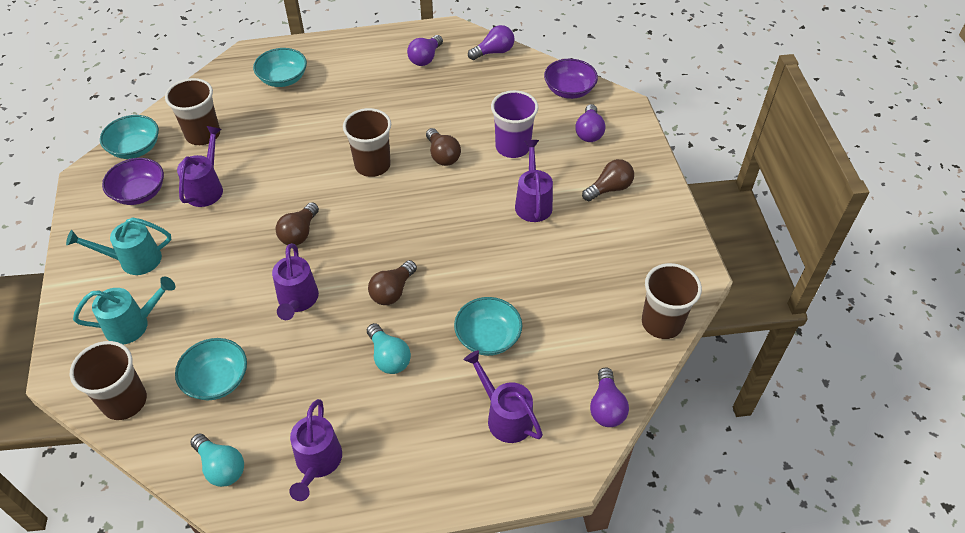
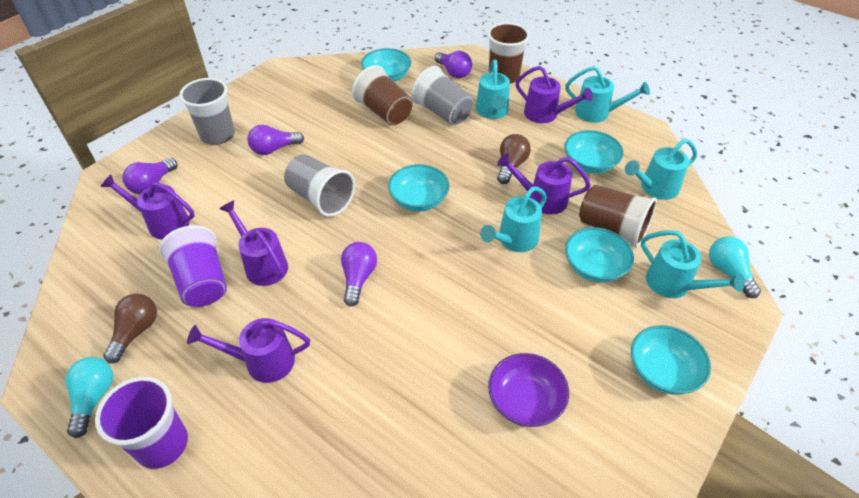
brown cup: 4 -> 3
brown light bulb: 4 -> 2
grey cup: 0 -> 3
purple bowl: 2 -> 1
purple cup: 1 -> 2
turquoise bowl: 4 -> 5
turquoise watering can: 2 -> 5

